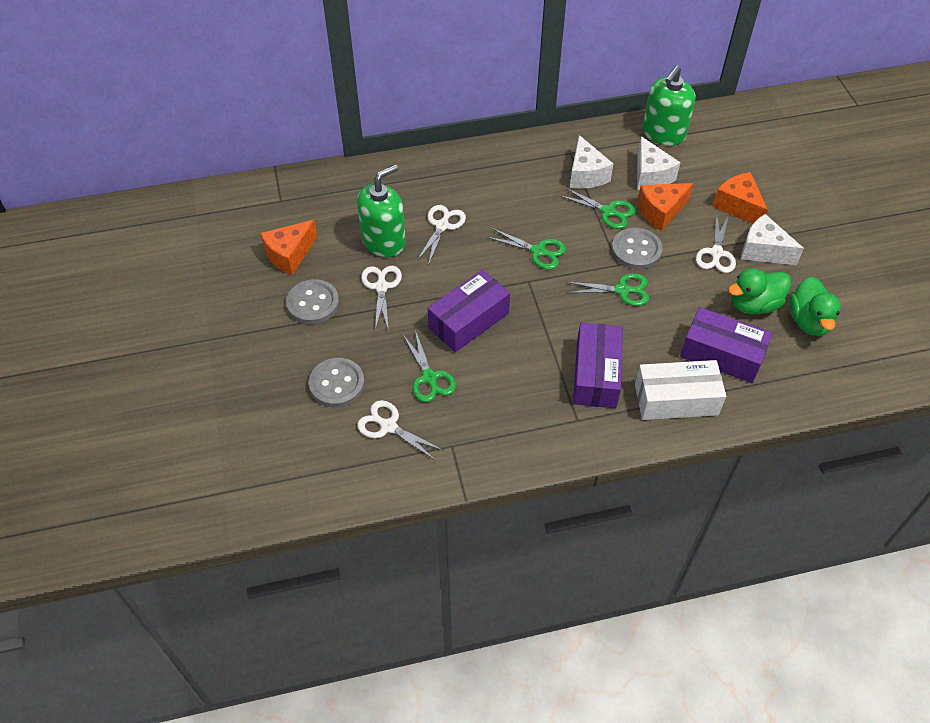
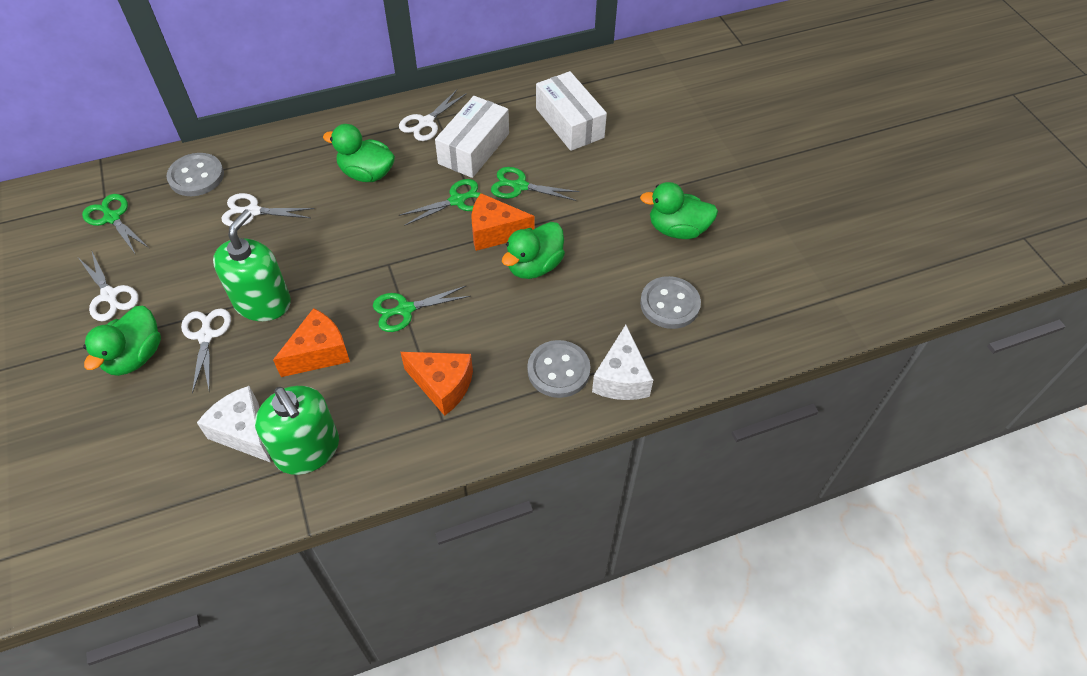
green duck: 2 -> 4
purple box: 3 -> 0
white box: 1 -> 2
white cheese: 3 -> 2

